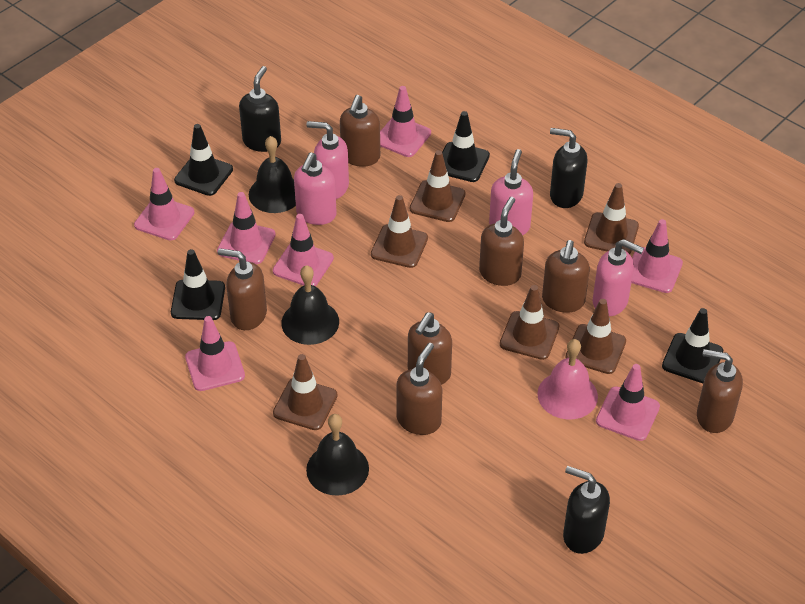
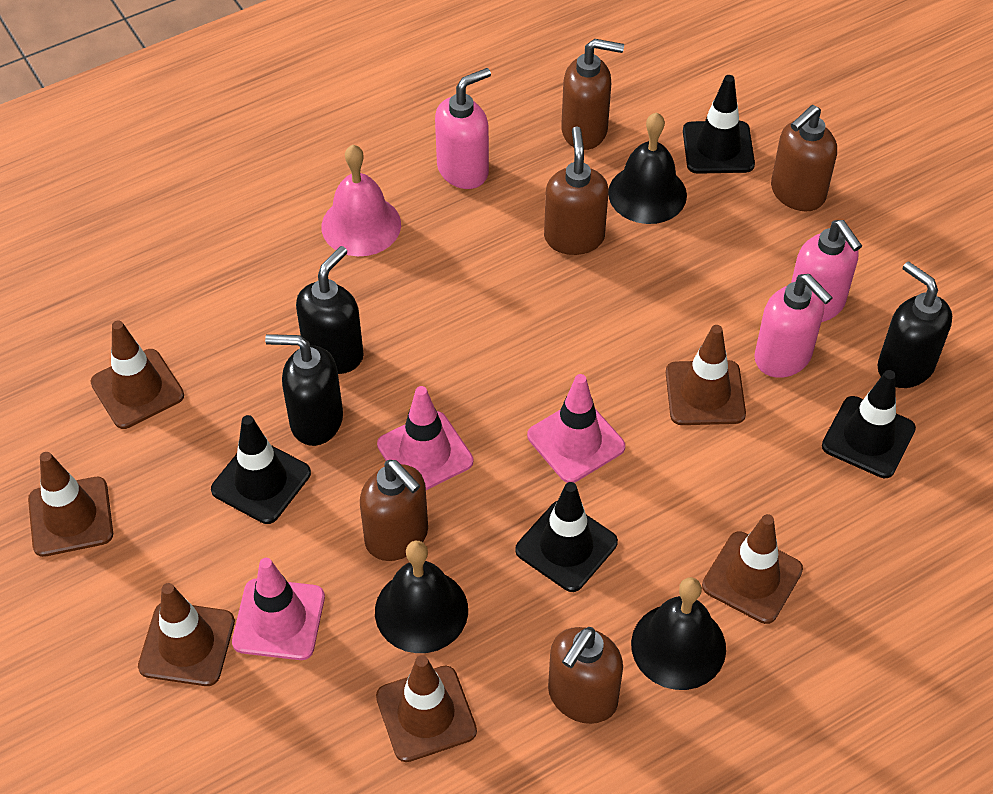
brown soap dispenser: 7 -> 5
pink soap dispenser: 4 -> 3
pink traffic cone: 7 -> 3

